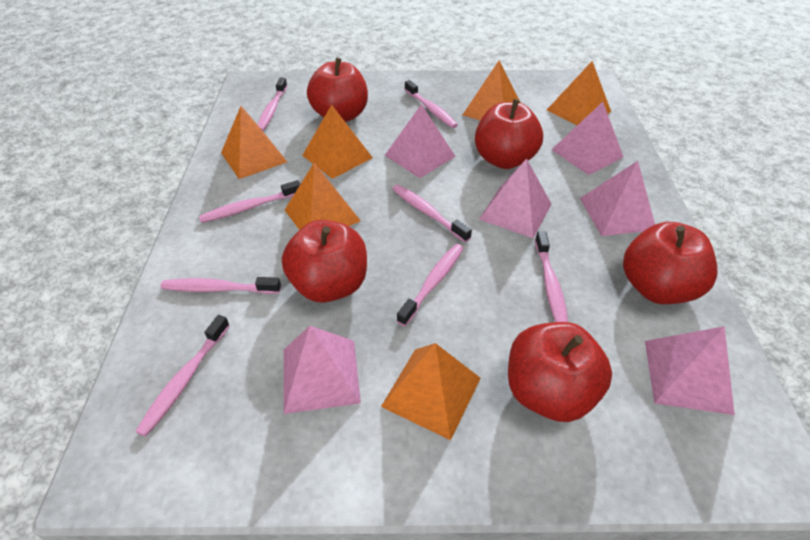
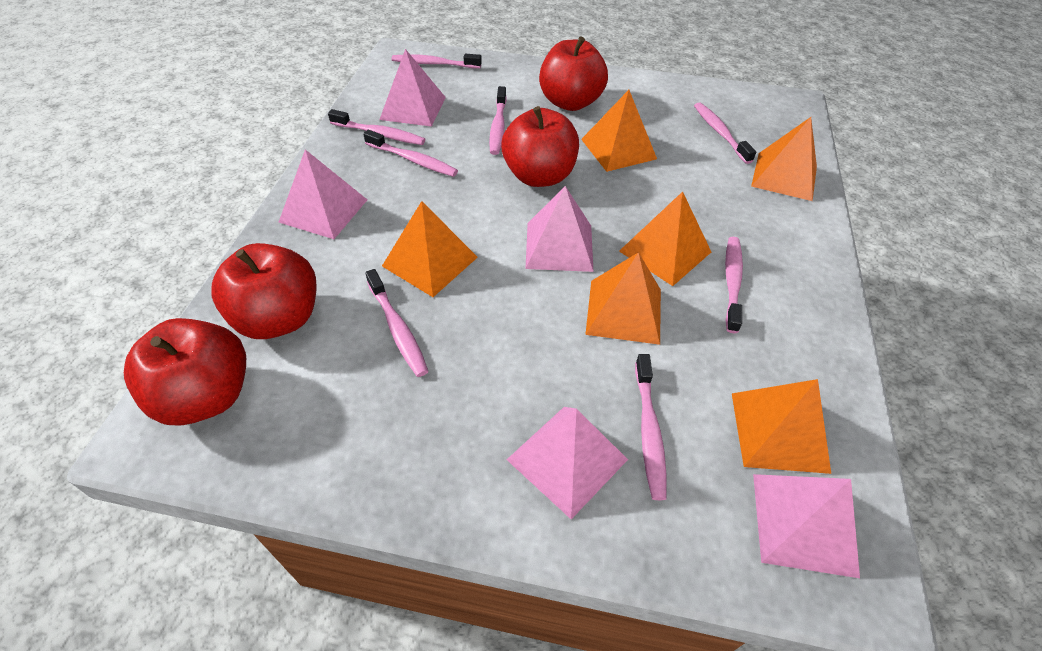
pink pyramid: 6 -> 5
red apple: 5 -> 4

